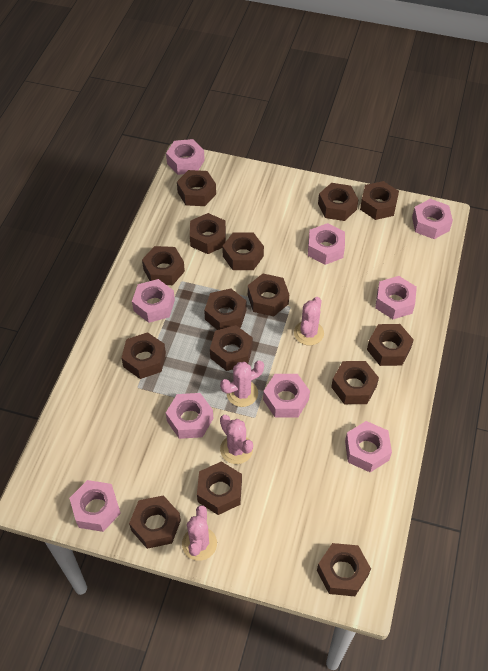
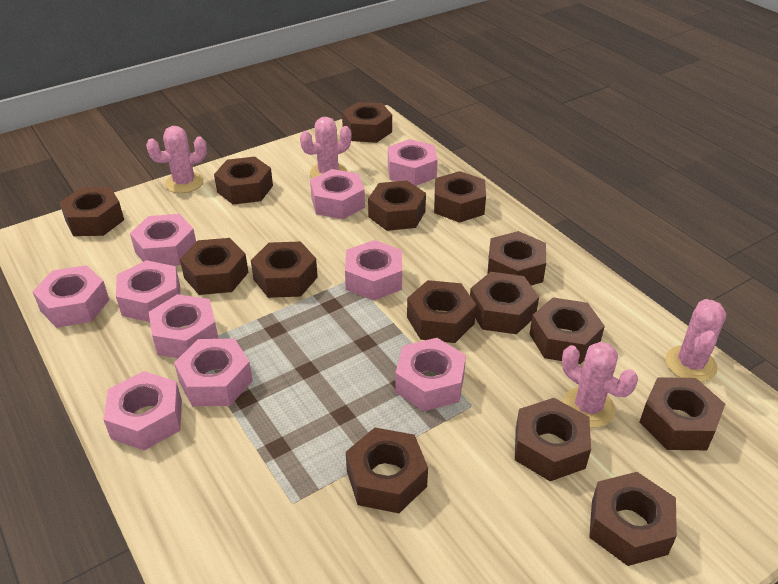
pink nut: 9 -> 10

